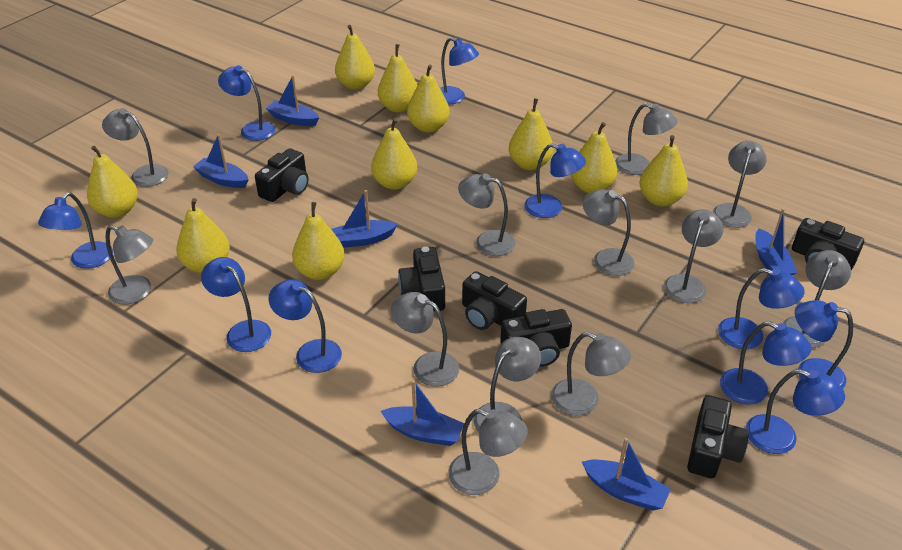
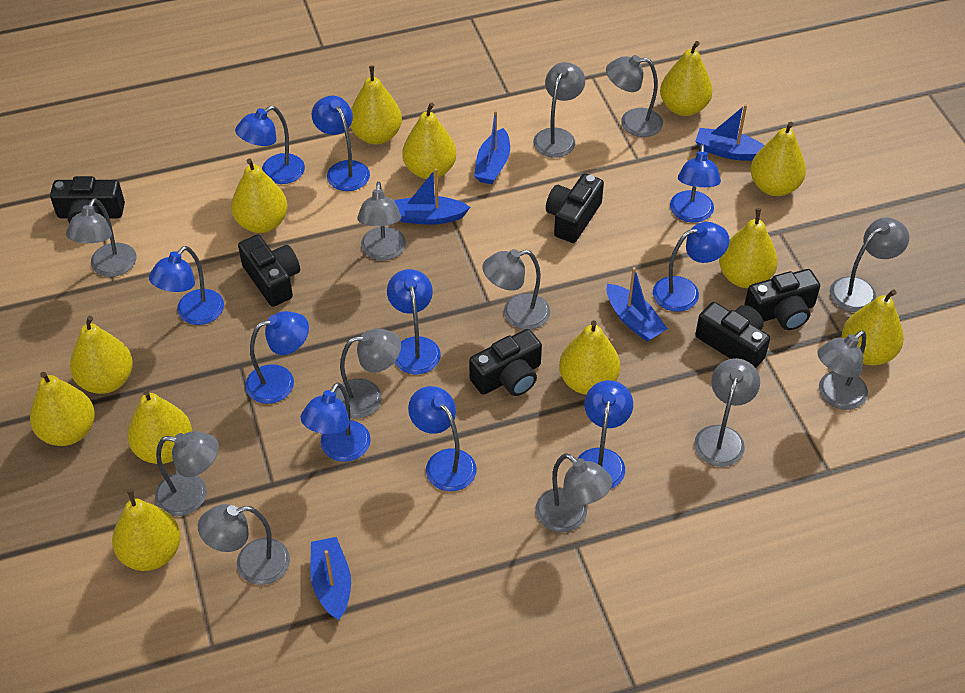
blue boat: 6 -> 5
yellow pear: 10 -> 12

